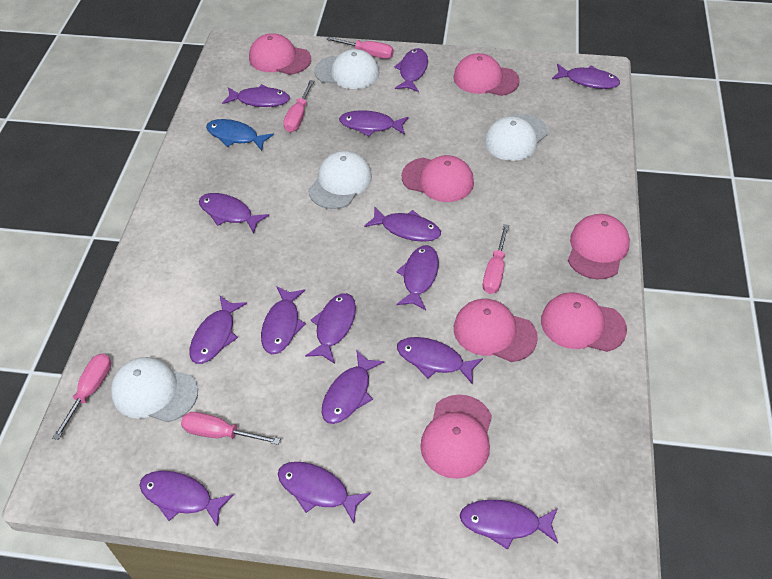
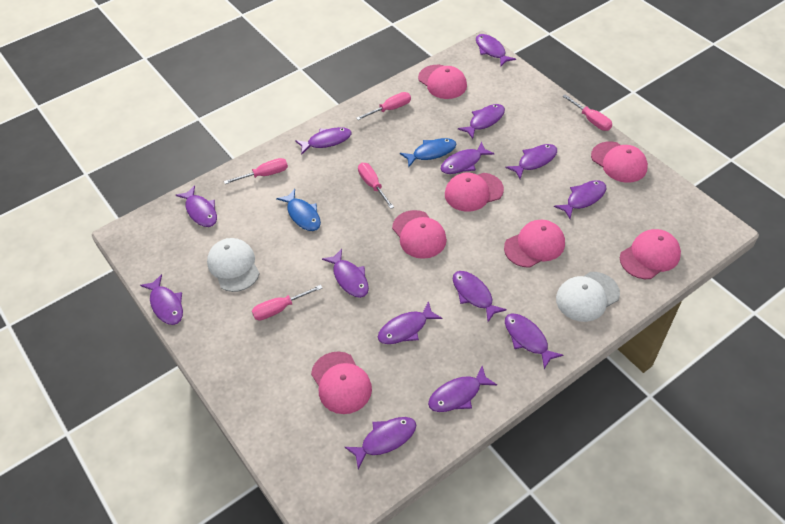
blue fish: 1 -> 2
purple fish: 15 -> 14
white cap: 4 -> 2

